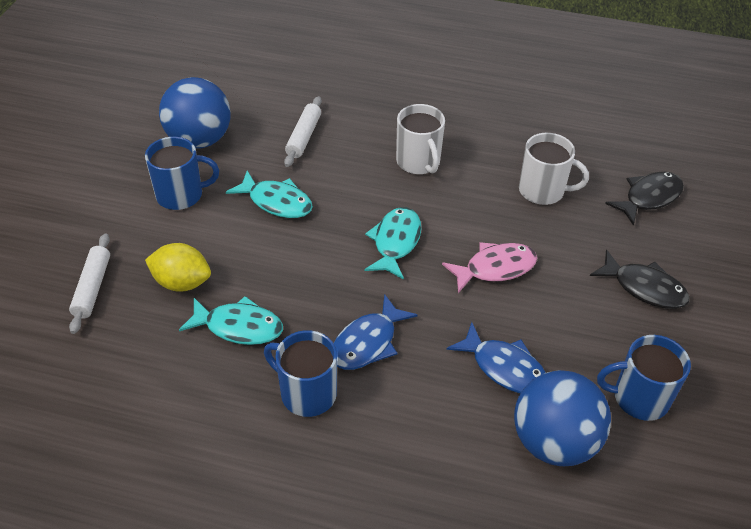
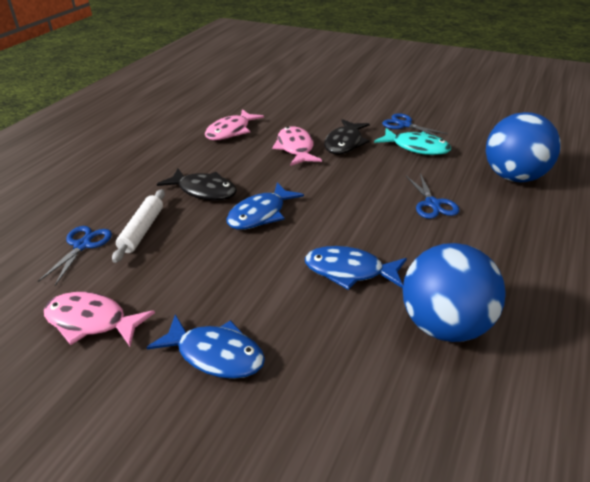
blue fish: 2 -> 3
blue mug: 3 -> 0
blue scissors: 0 -> 3
pink fish: 1 -> 3
turquoise fish: 3 -> 1
white mug: 2 -> 0
white rolling pin: 2 -> 1
yellow lemon: 1 -> 0

